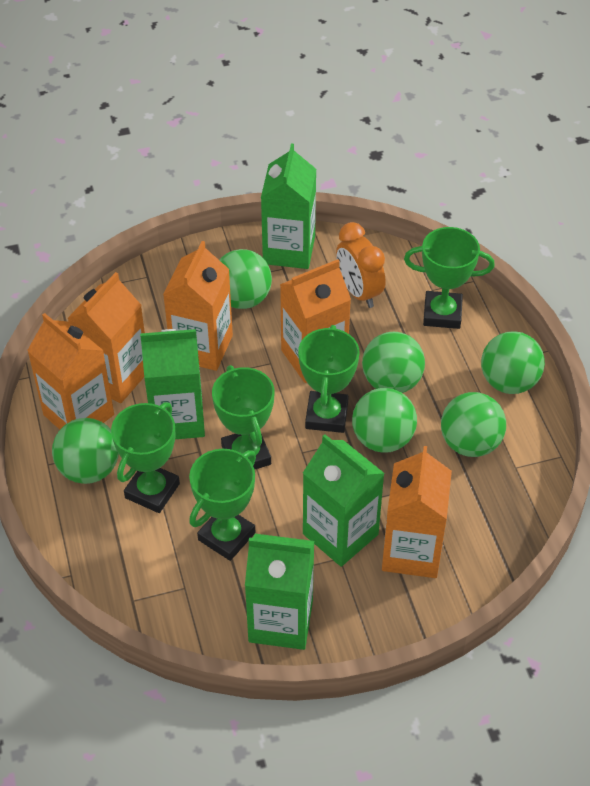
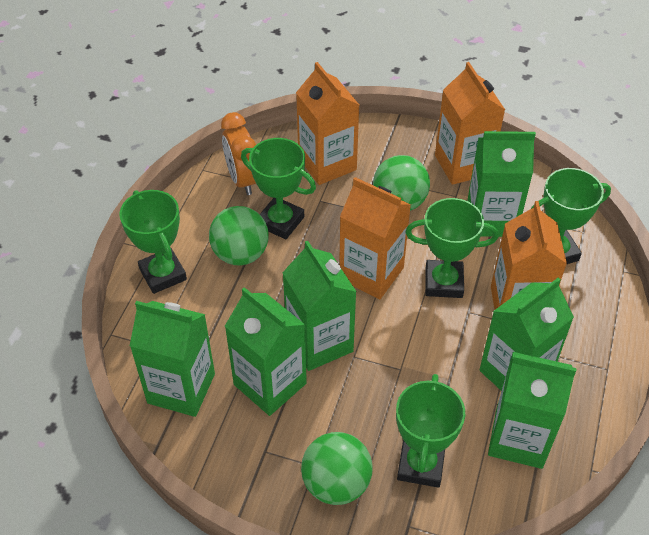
green ball: 6 -> 3
green carton: 4 -> 6
orange carton: 5 -> 4

